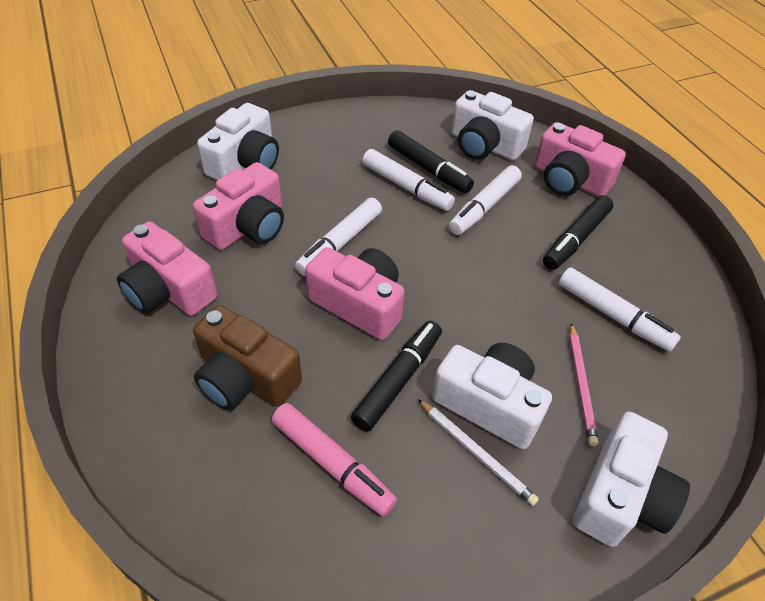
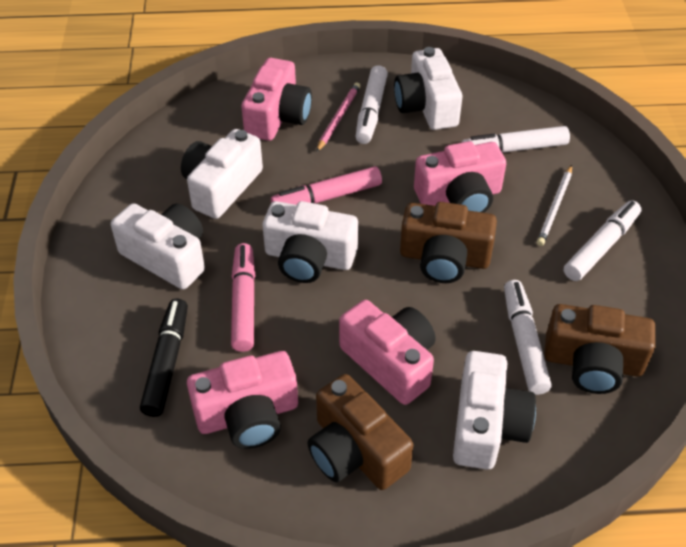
black marker: 3 -> 1
brown camera: 1 -> 3
pink marker: 1 -> 2
white camera: 4 -> 5

